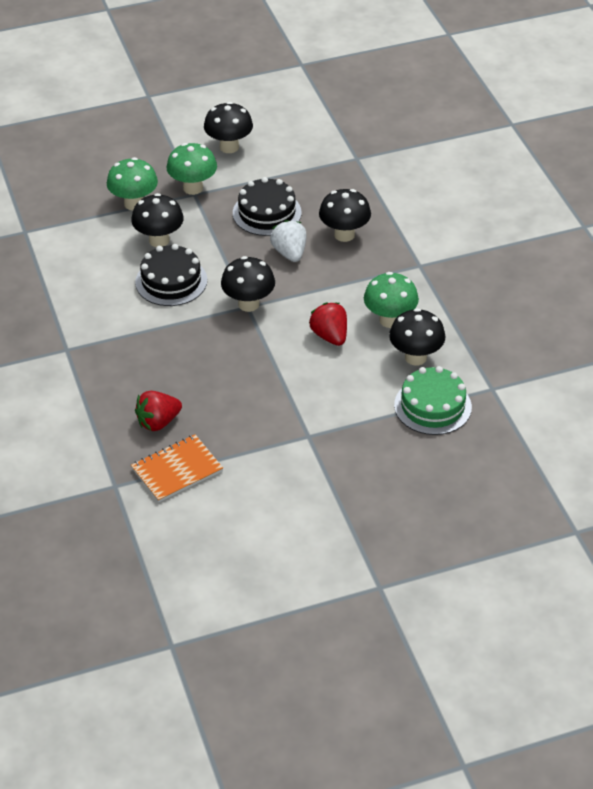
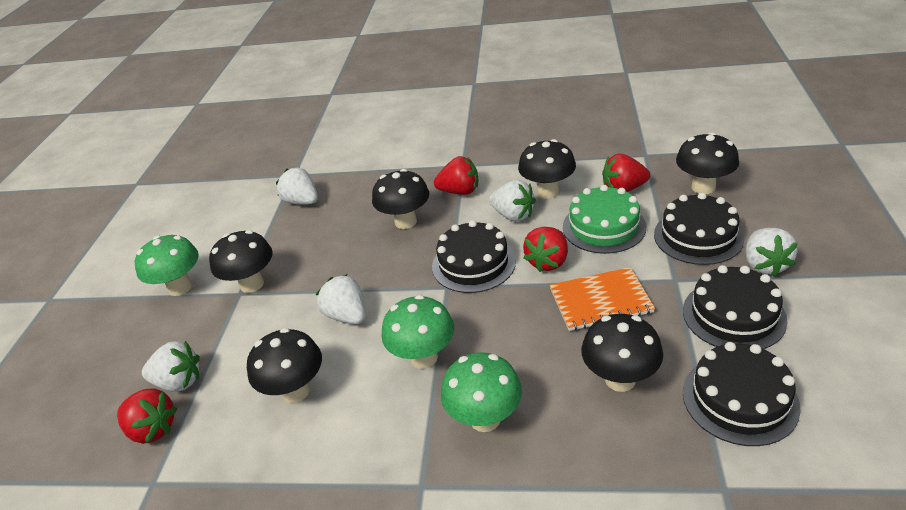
black cake: 2 -> 4
black mushroom: 5 -> 6
red strawberry: 2 -> 4
white strawberry: 1 -> 5

